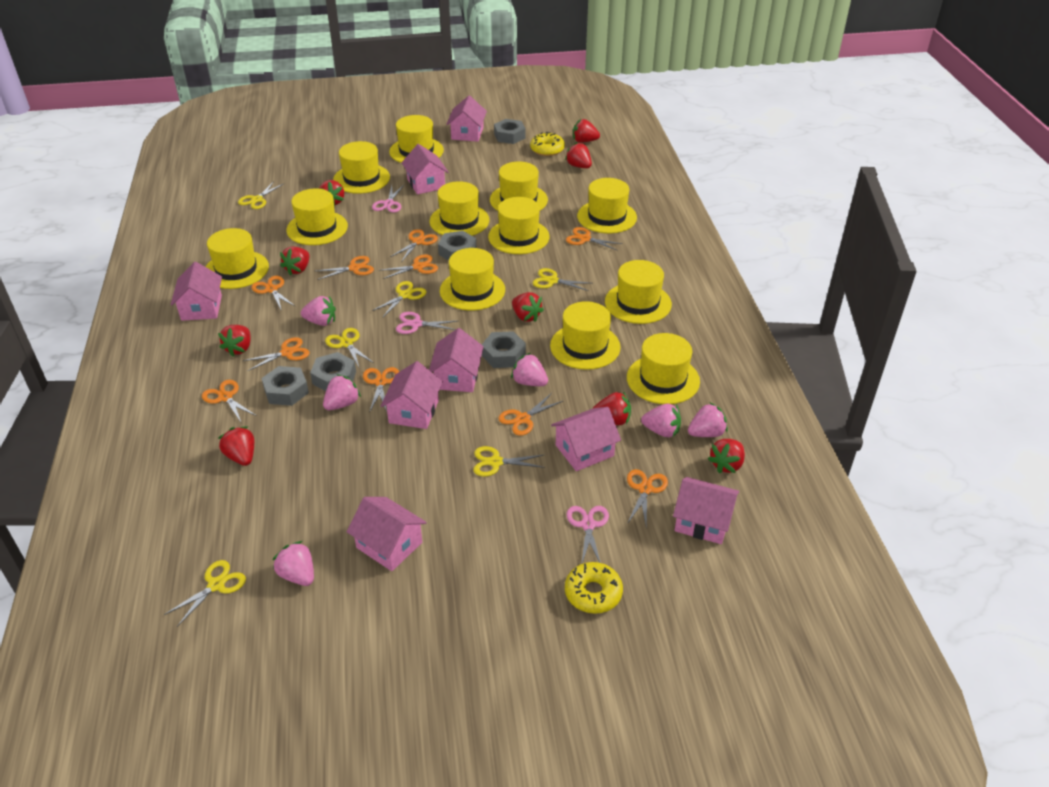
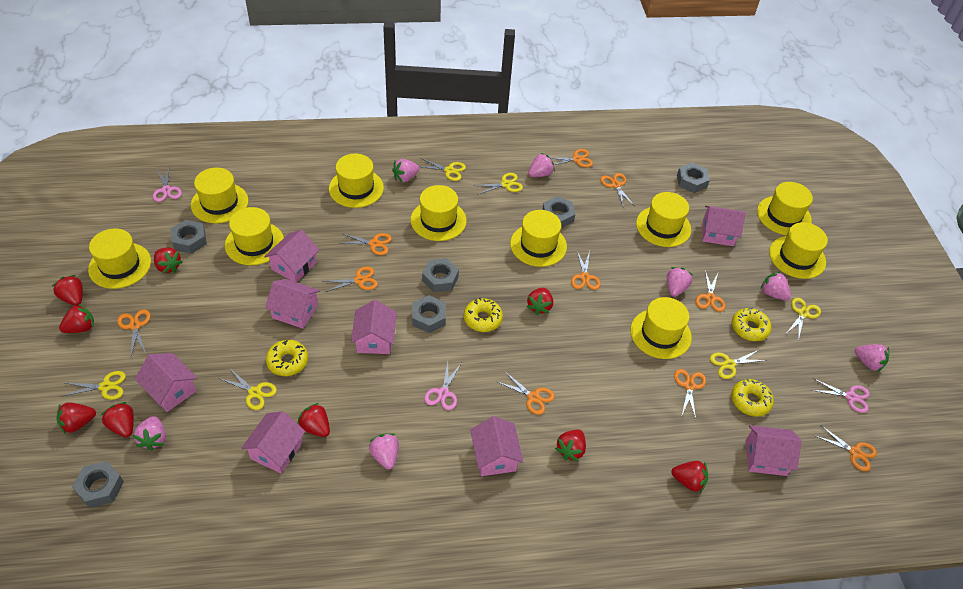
grey nut: 5 -> 6
pink strawberry: 6 -> 7
yellow donut: 2 -> 4
yellow hat: 12 -> 10

